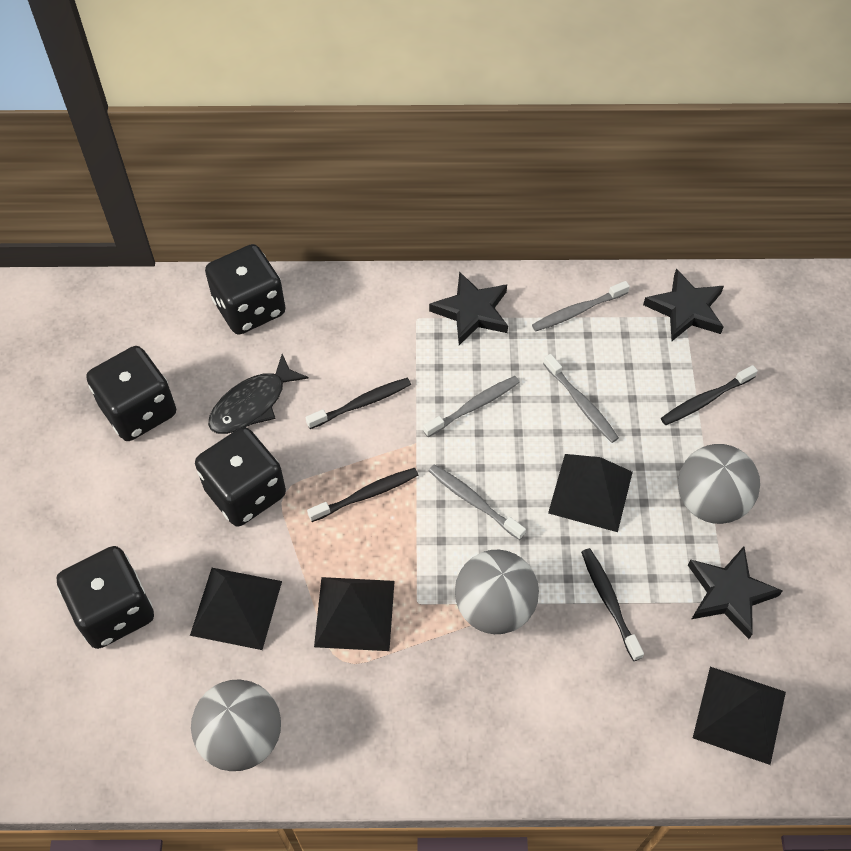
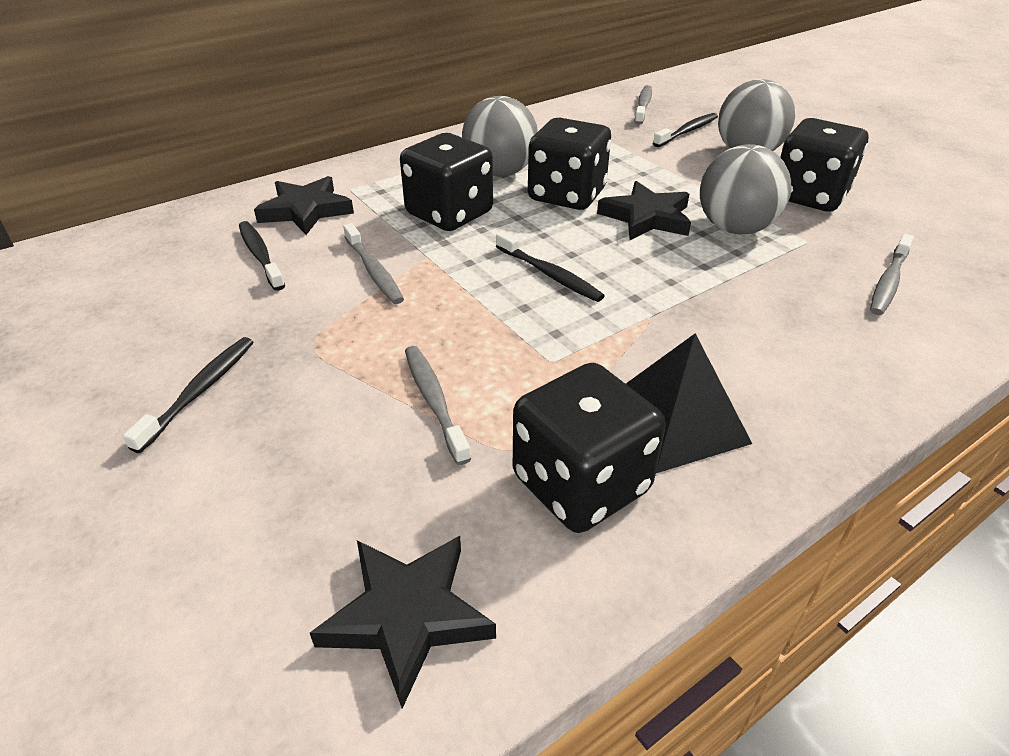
black fish: 1 -> 0
black pyramid: 4 -> 1

